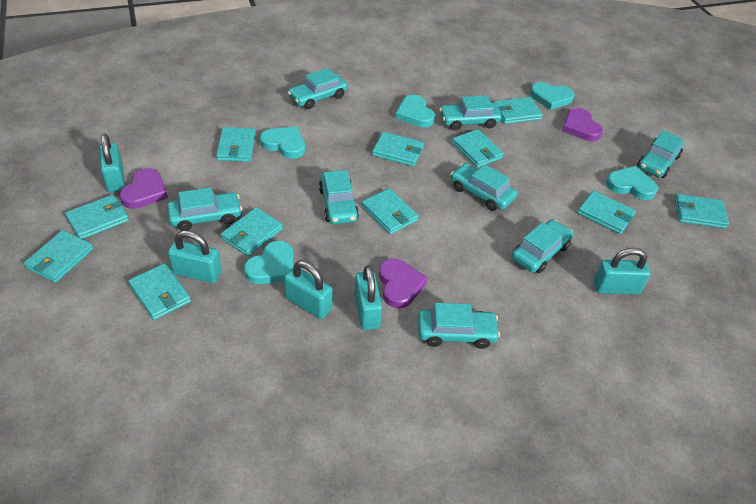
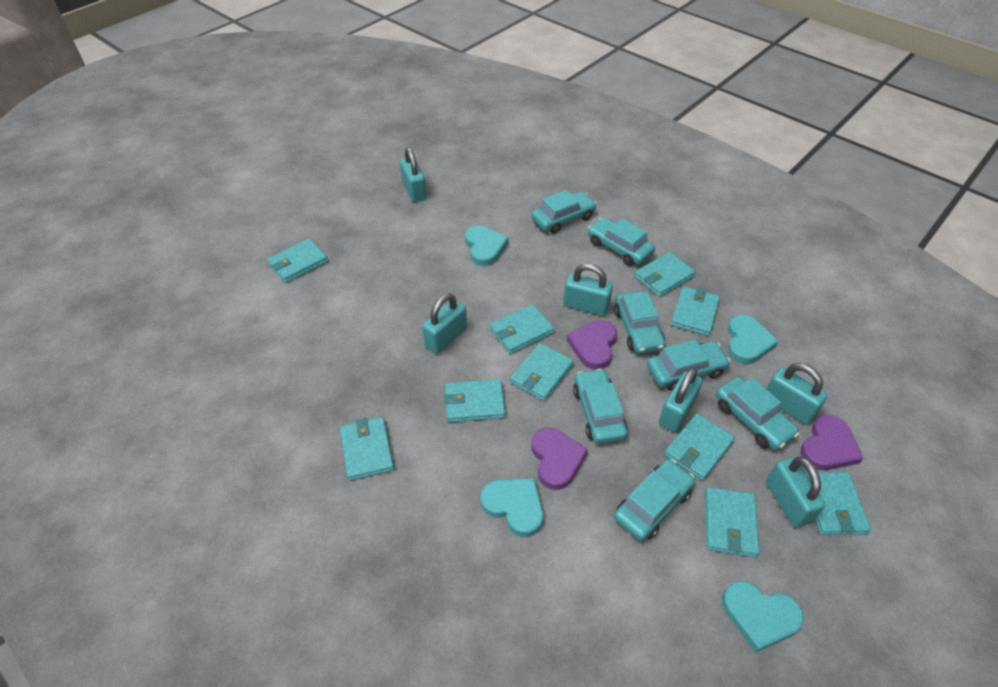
turquoise car: 8 -> 7
turquoise heart: 5 -> 4
turquoise padlock: 5 -> 6
turquoise wallet: 11 -> 10

